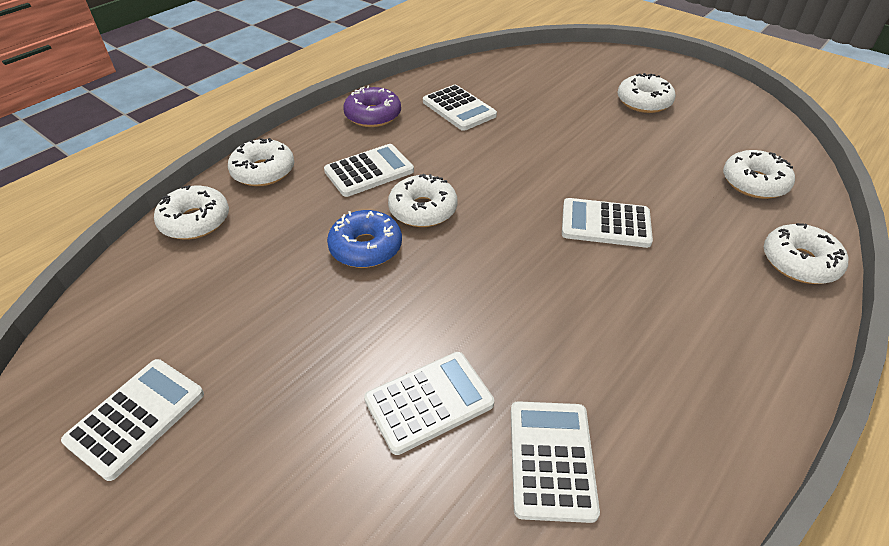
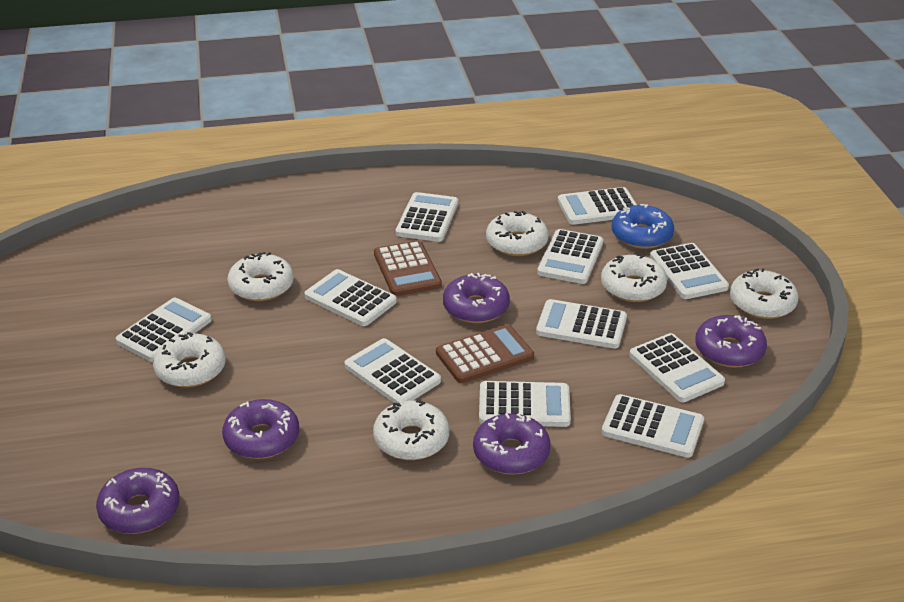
brown calculator: 0 -> 2
purple donut: 1 -> 5
white calculator: 6 -> 11

